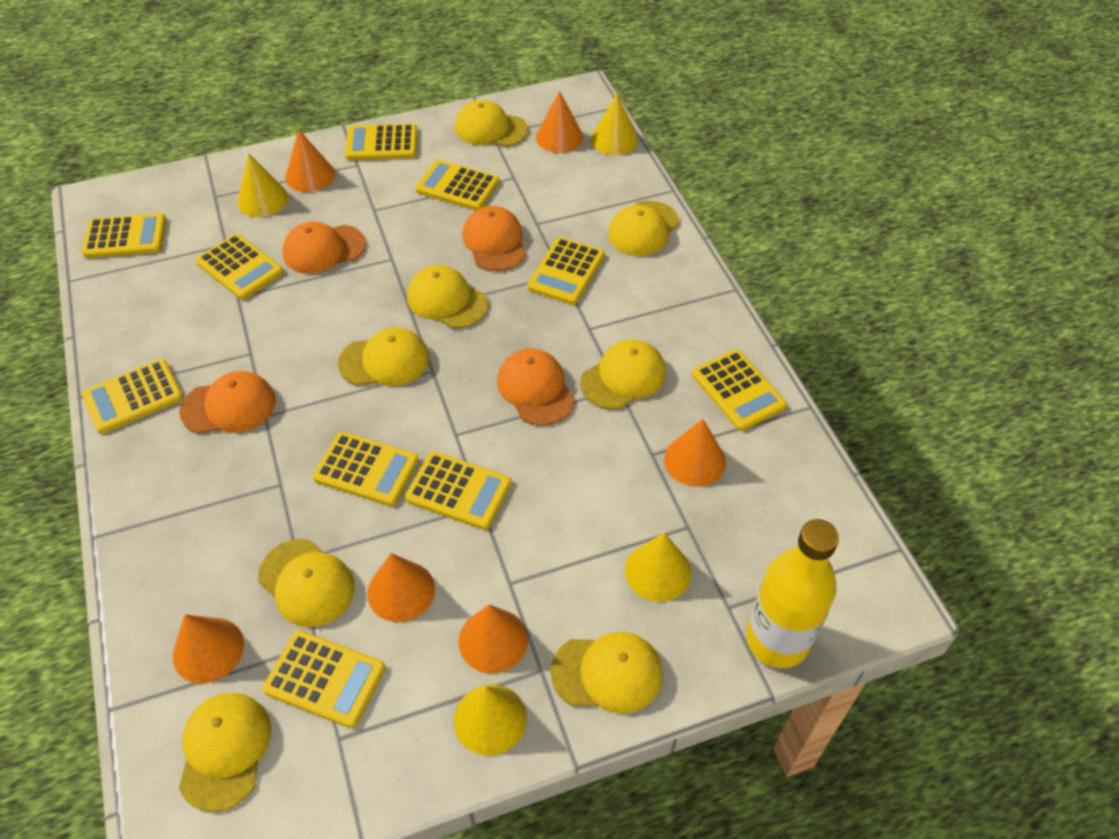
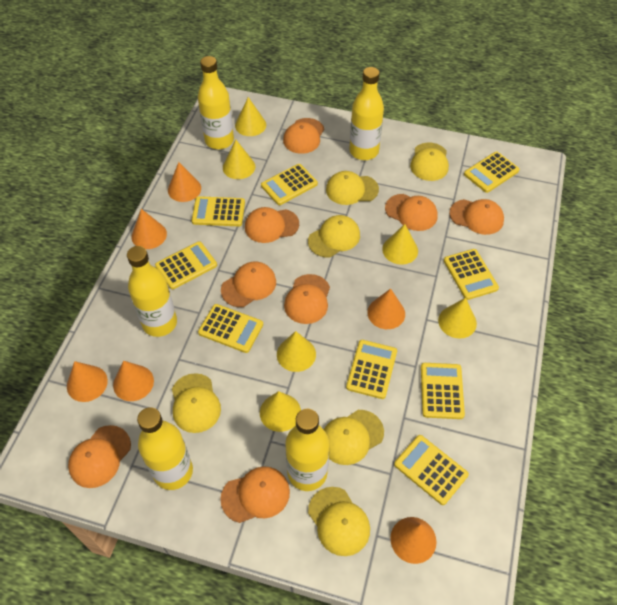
orange cap: 4 -> 8
yellow bottle: 1 -> 5
yellow calculator: 10 -> 9
yellow cap: 8 -> 6
yellow cone: 4 -> 6

